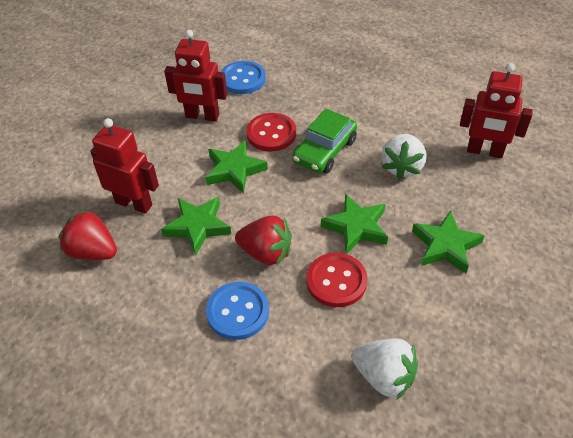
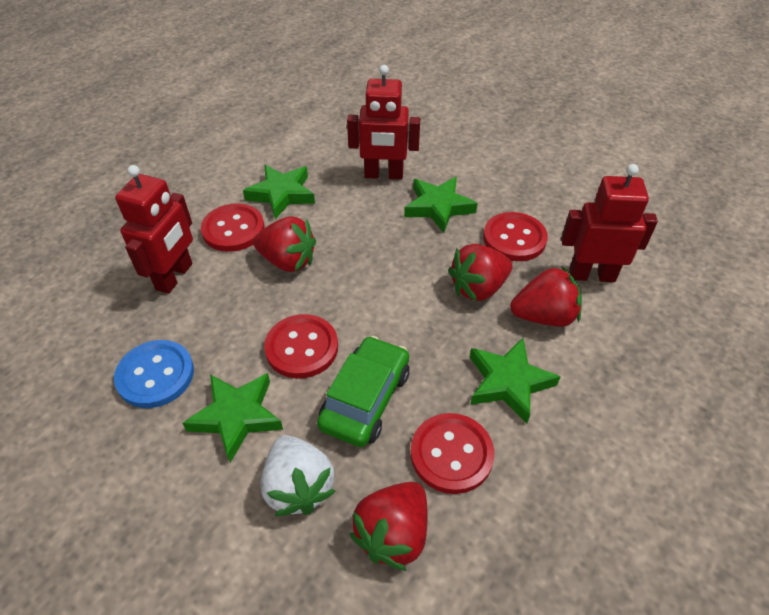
blue button: 2 -> 1
red button: 2 -> 4
red strawberry: 2 -> 4
white strawberry: 2 -> 1

